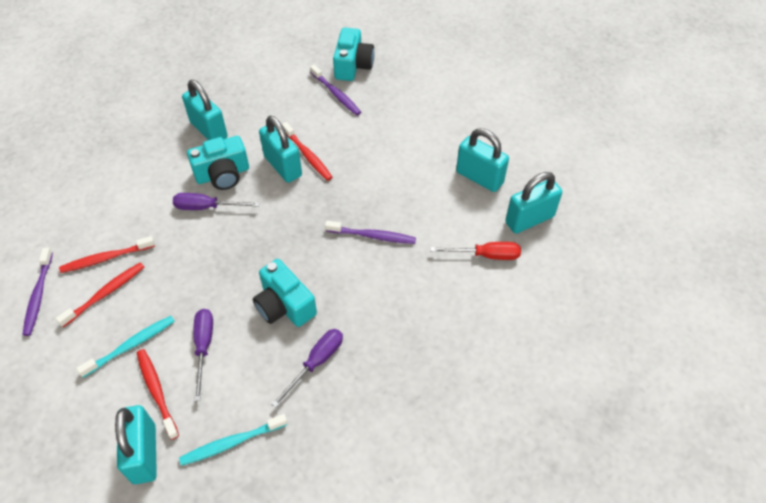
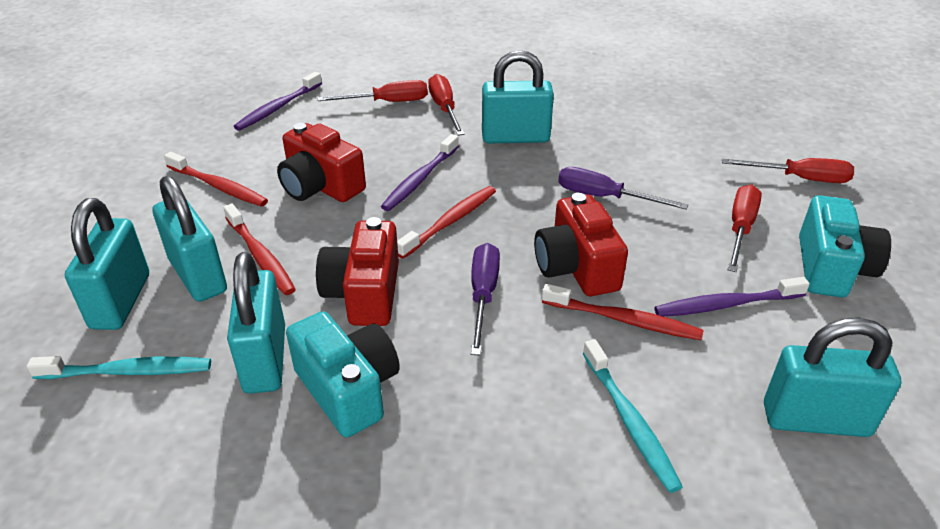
purple screwdriver: 3 -> 2
red camera: 0 -> 3
red screwdriver: 1 -> 4
turquoise camera: 3 -> 2

